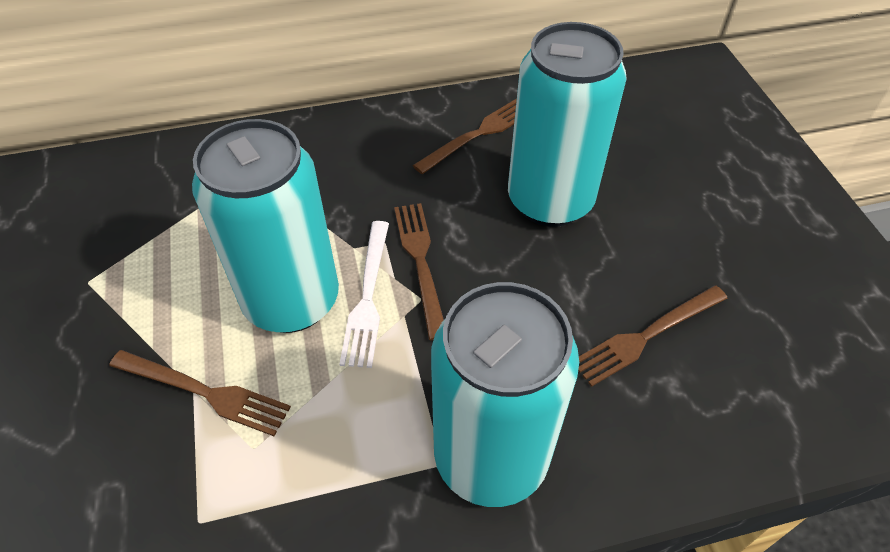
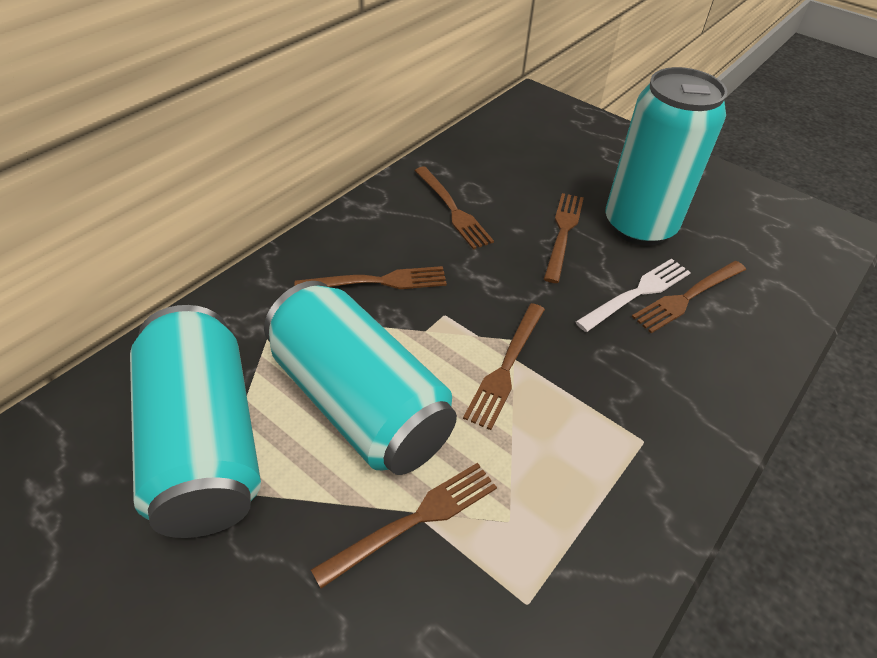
brown fork: 4 -> 6

